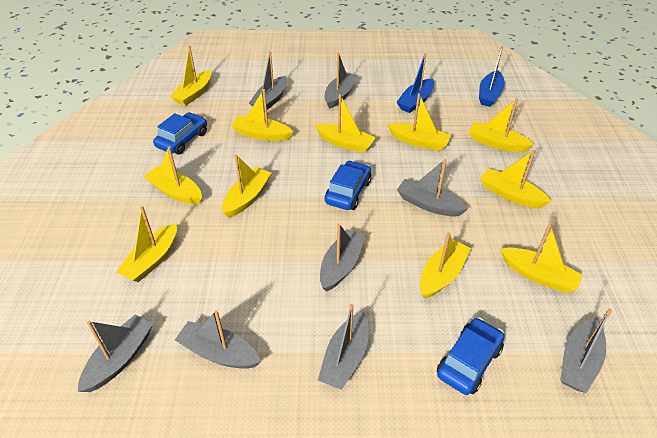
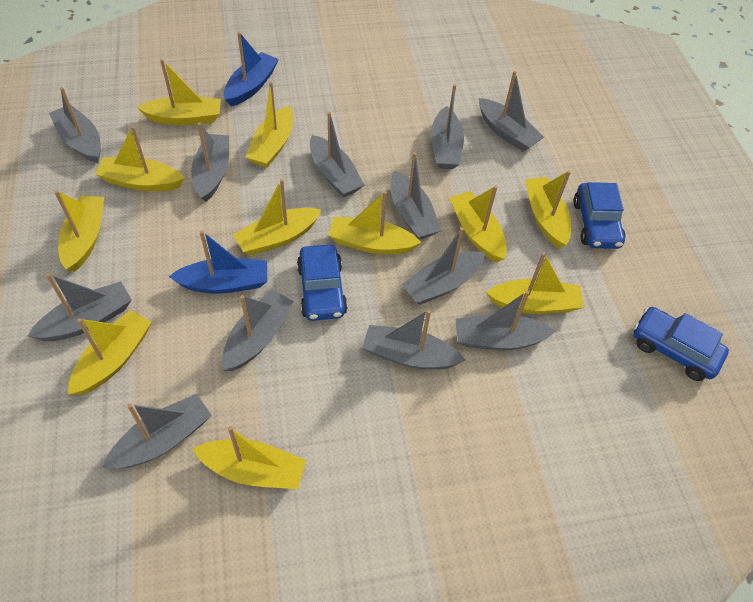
grey boat: 8 -> 12

